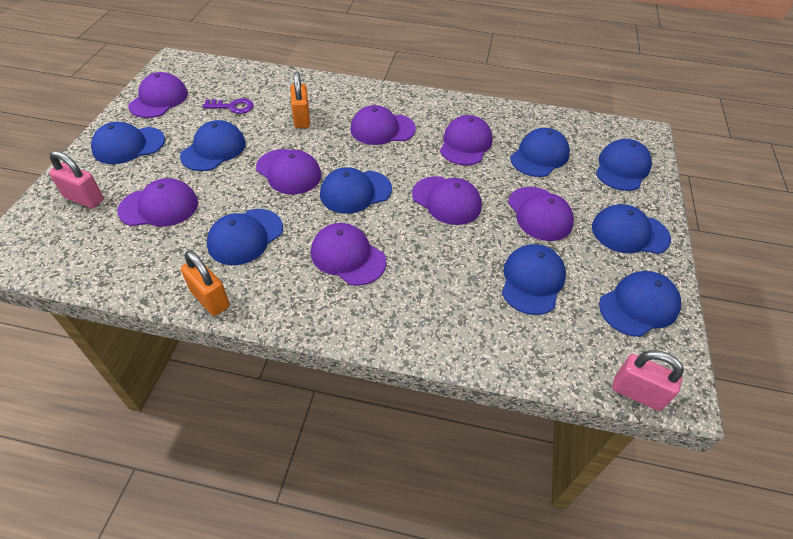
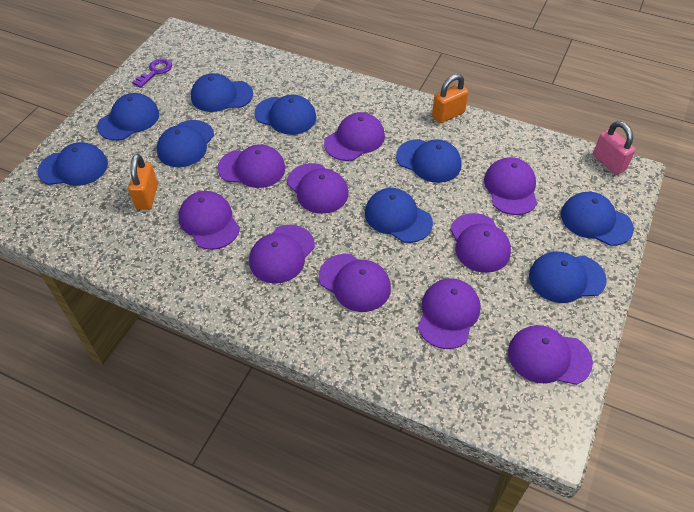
pink padlock: 2 -> 1
purple cap: 8 -> 10

